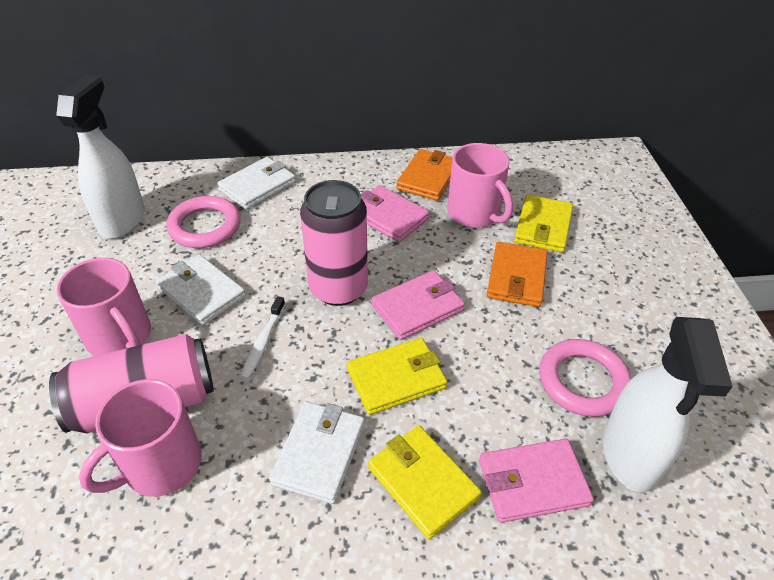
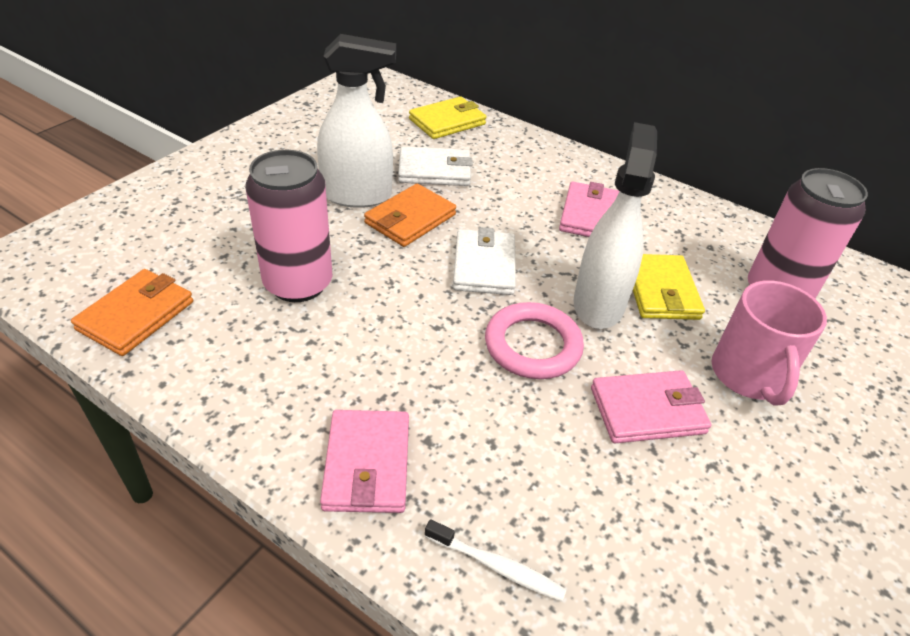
pink mug: 3 -> 1
pink ring: 2 -> 1
white wallet: 3 -> 2
yellow wallet: 3 -> 2

